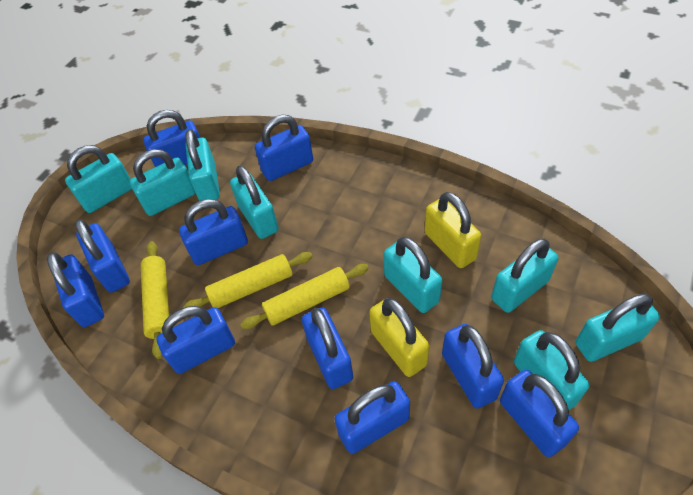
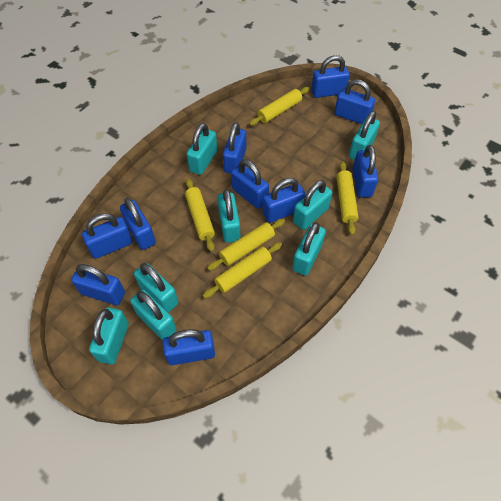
yellow padlock: 2 -> 0
yellow rolling pin: 3 -> 5

